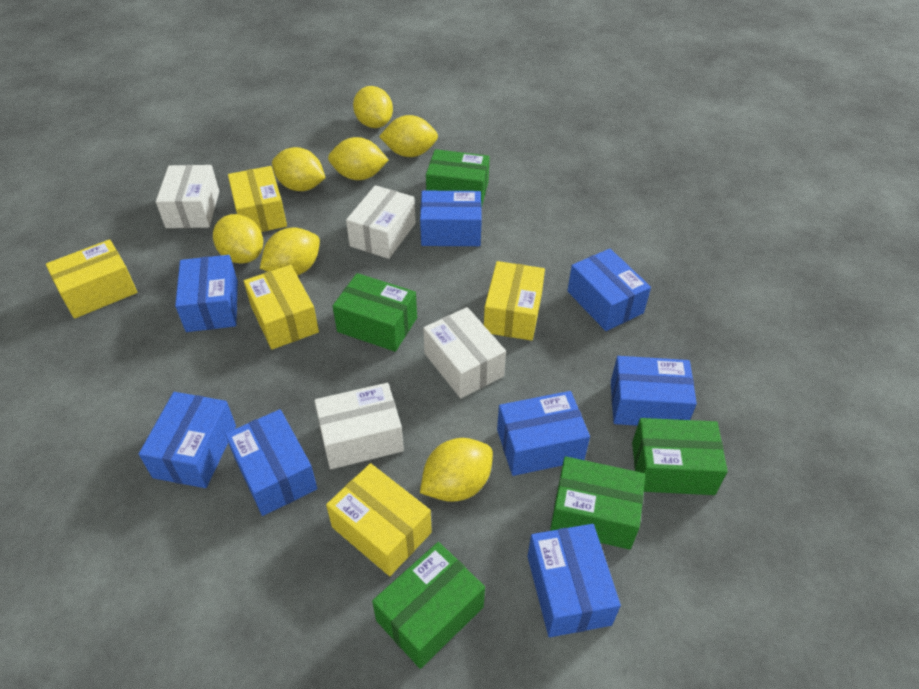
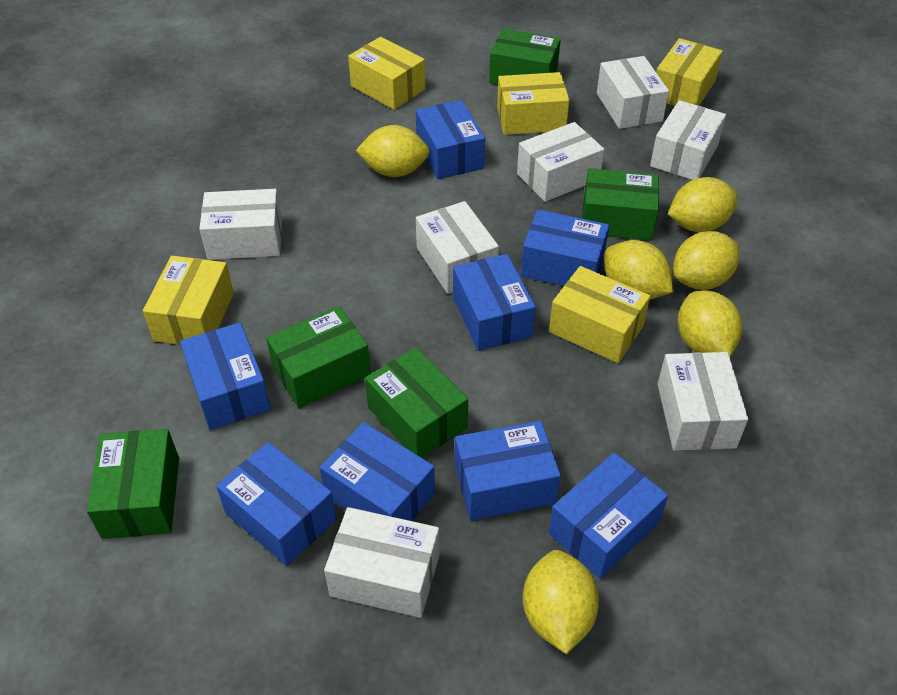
white box: 4 -> 7
yellow lemon: 7 -> 6

